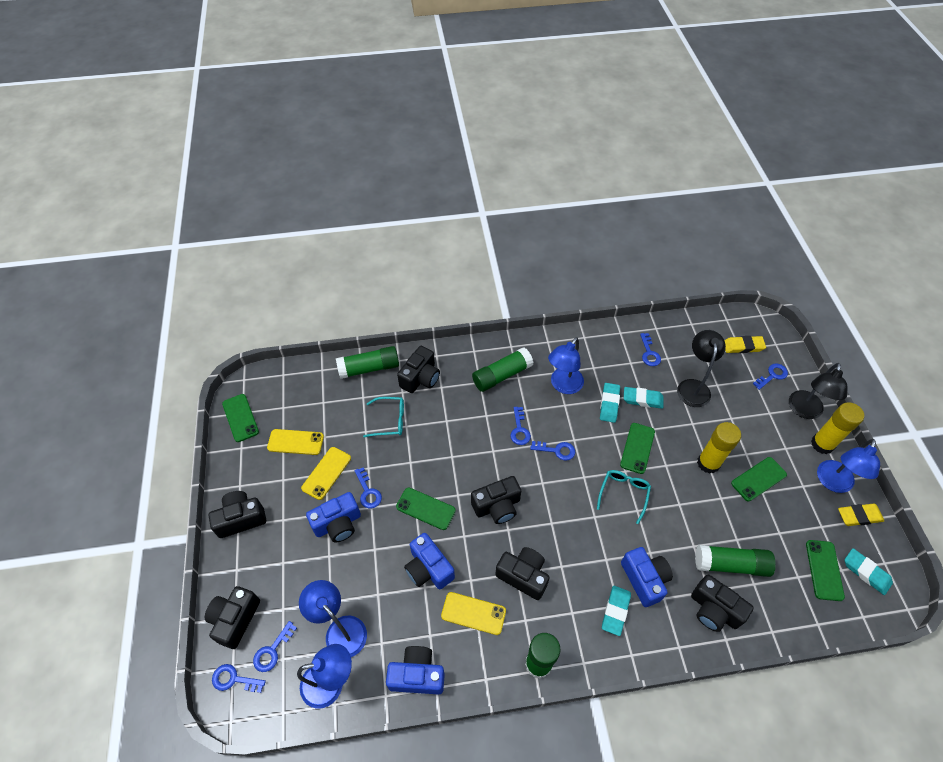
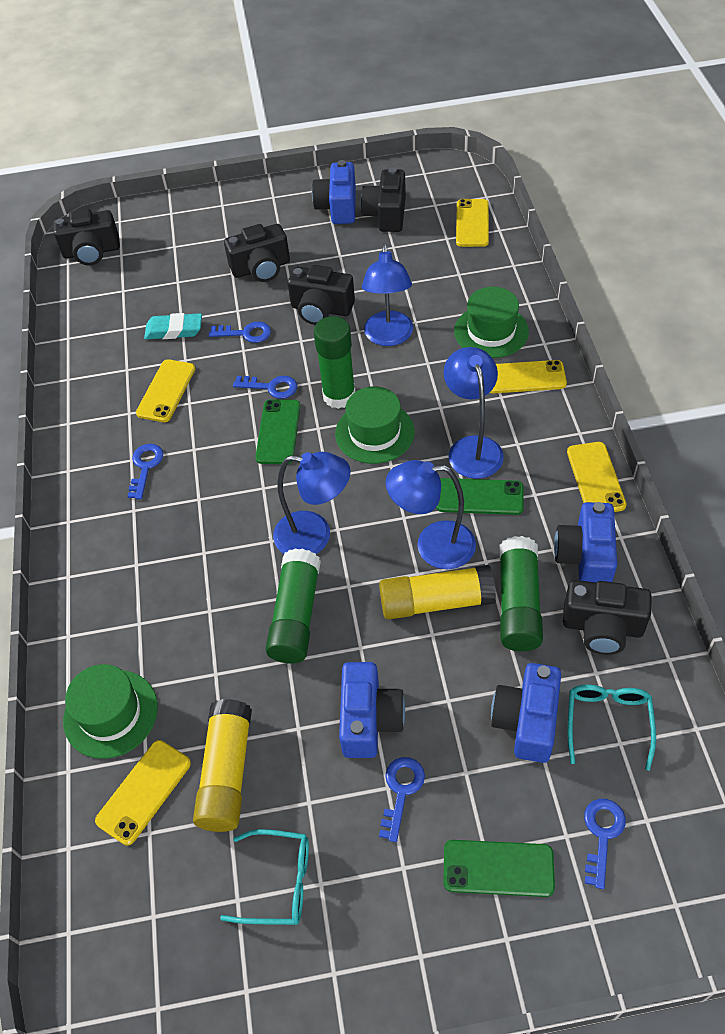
black camera: 6 -> 5
black lamp: 2 -> 0
blue key: 7 -> 5
green glue stick: 4 -> 3
green hat: 0 -> 3
green phone: 5 -> 3
turquoise eraser: 4 -> 1
yellow eraser: 2 -> 0
yellow phone: 3 -> 5

